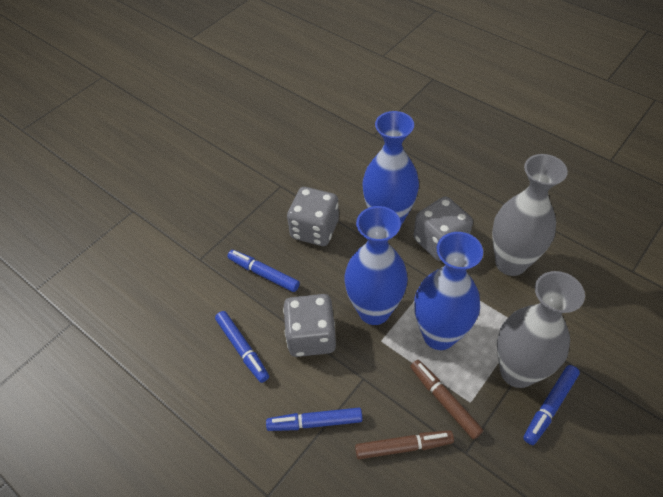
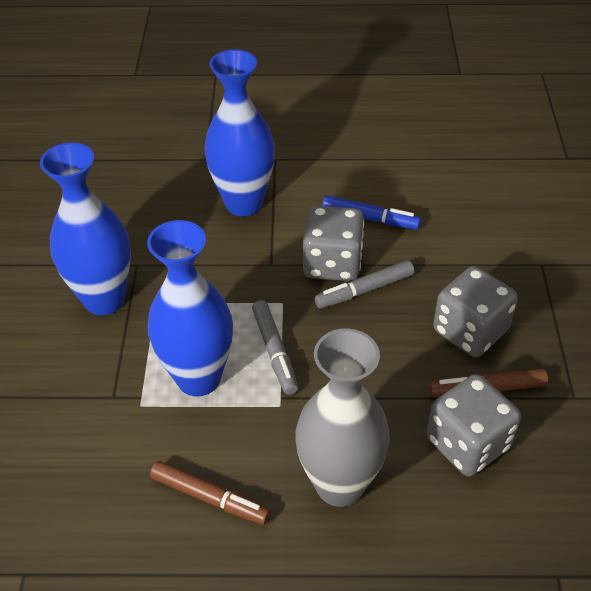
blue marker: 4 -> 1
grey marker: 0 -> 2
grey vase: 2 -> 1

